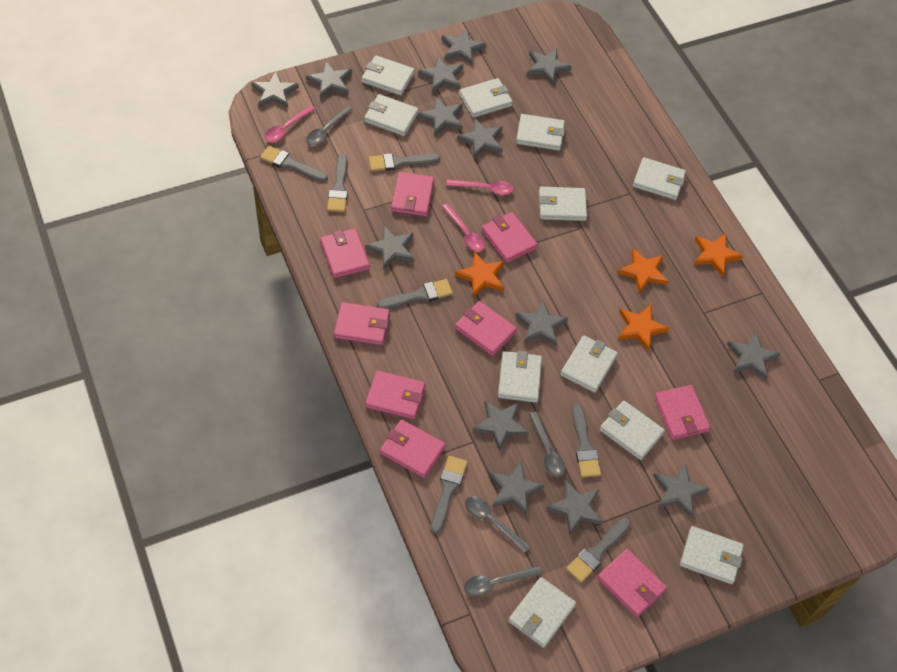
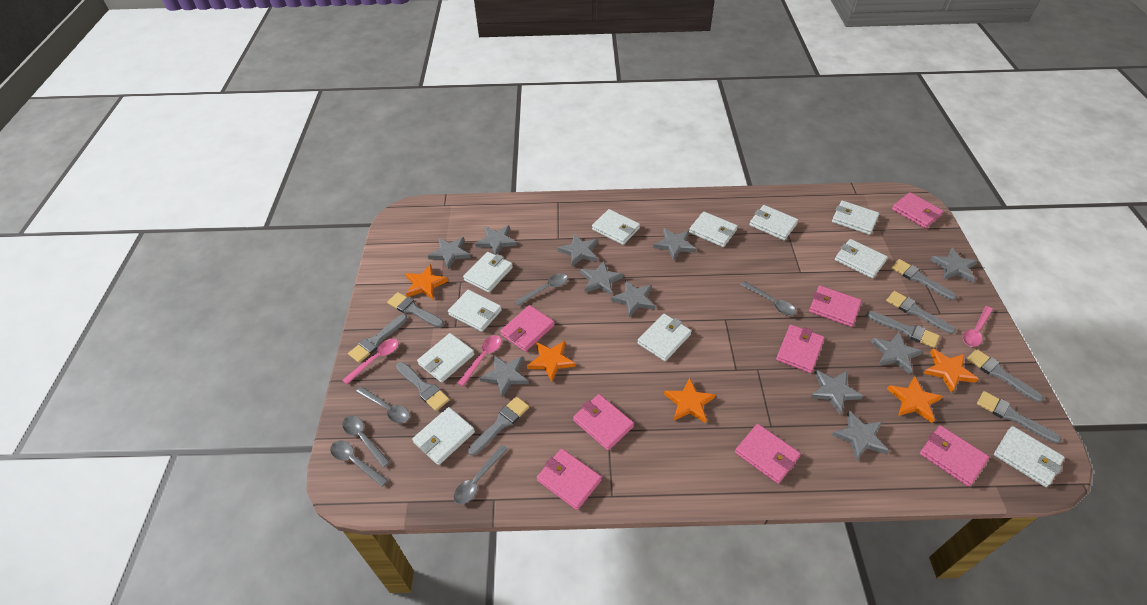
grey brush: 7 -> 9
grey spoon: 4 -> 6
grey star: 14 -> 11
orange star: 4 -> 5
pink wallet: 9 -> 8

